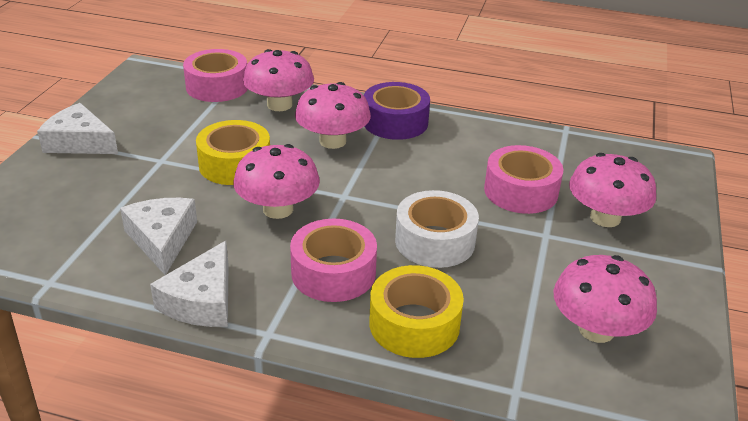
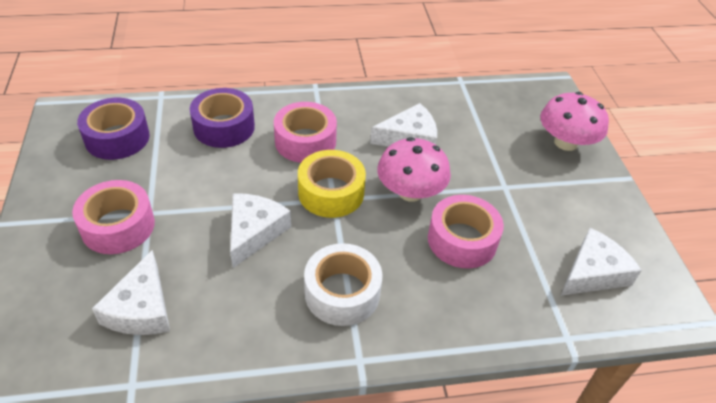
pink mushroom: 5 -> 2
purple tape: 1 -> 2
white cheese: 3 -> 4
yellow tape: 2 -> 1

